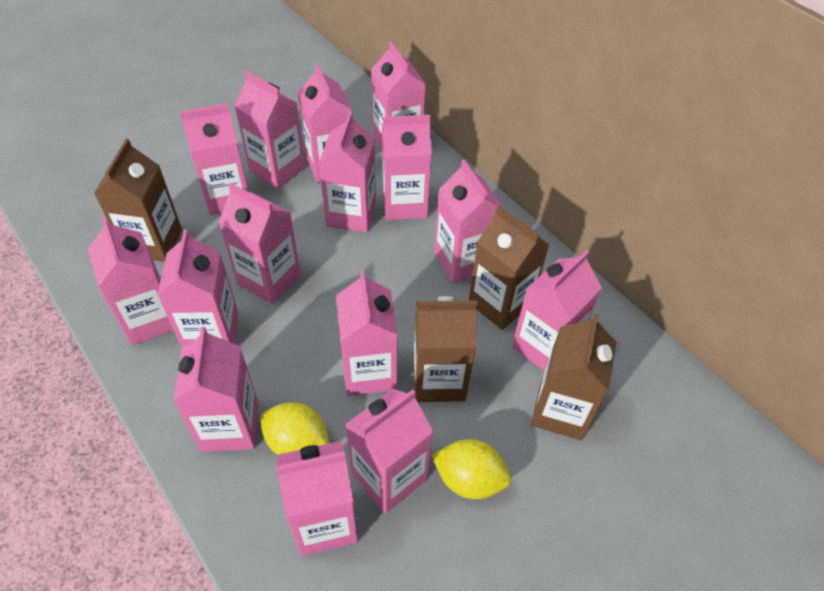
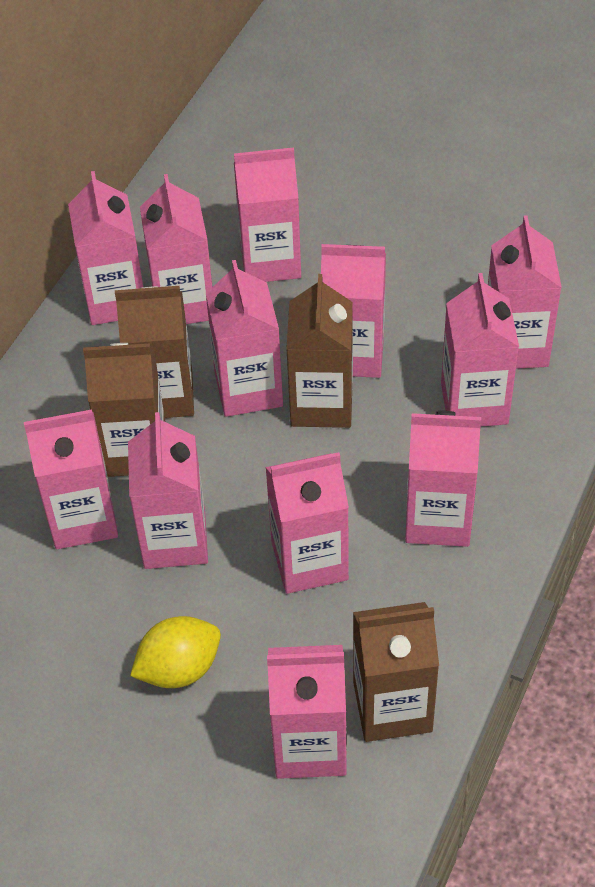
pink carton: 15 -> 12
yellow lemon: 2 -> 1

